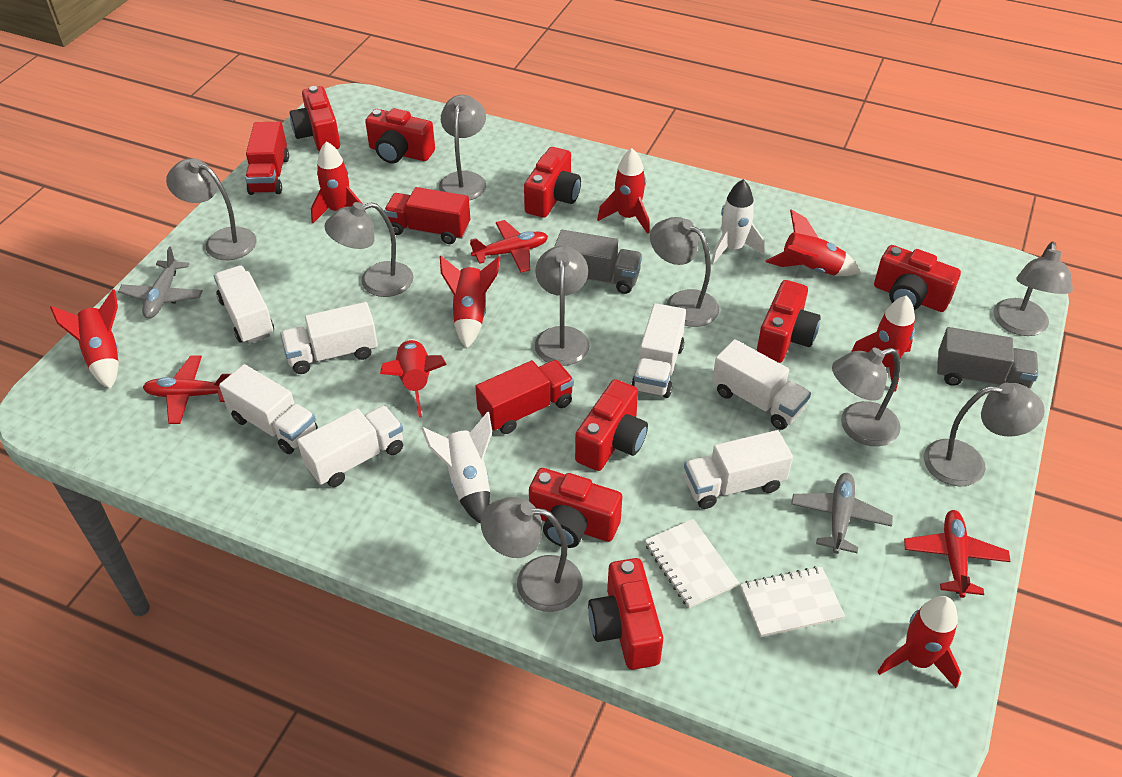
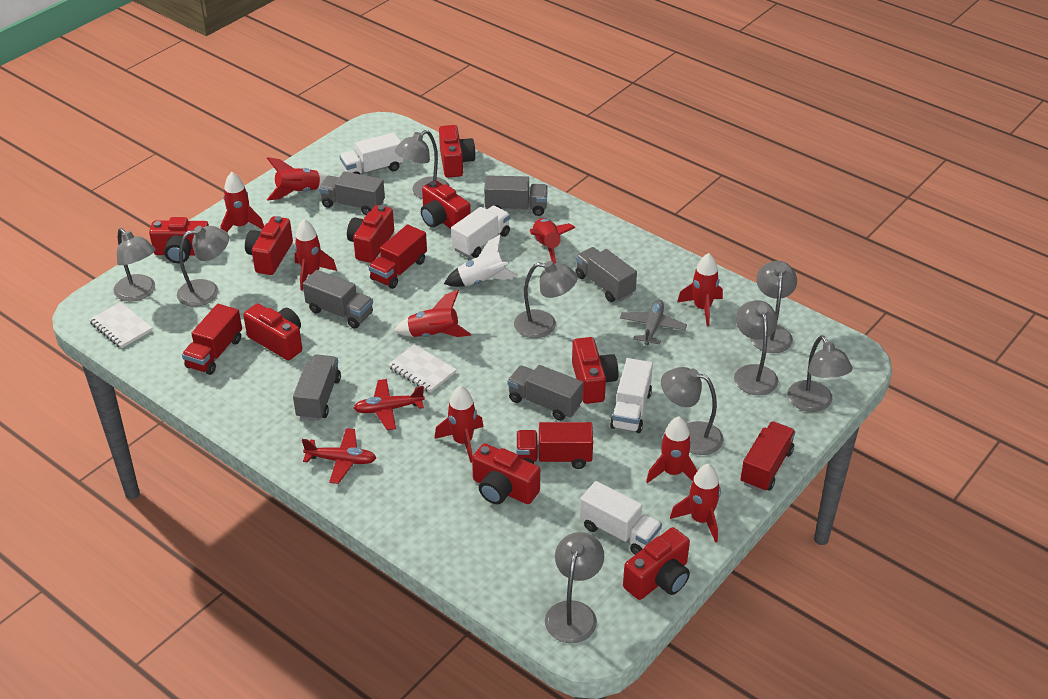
grey plane: 2 -> 1
grey truck: 2 -> 6
red camera: 8 -> 9
red plane: 3 -> 2
red rocket: 8 -> 9
red truck: 3 -> 4
white rocket: 2 -> 1
white truck: 7 -> 4

